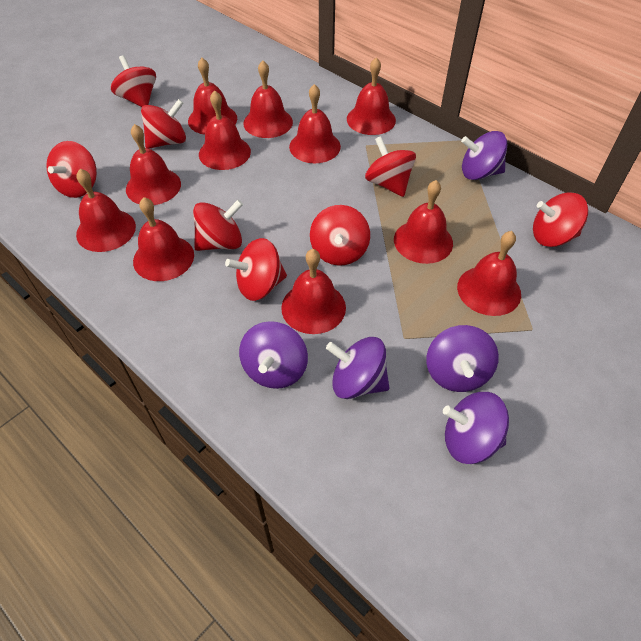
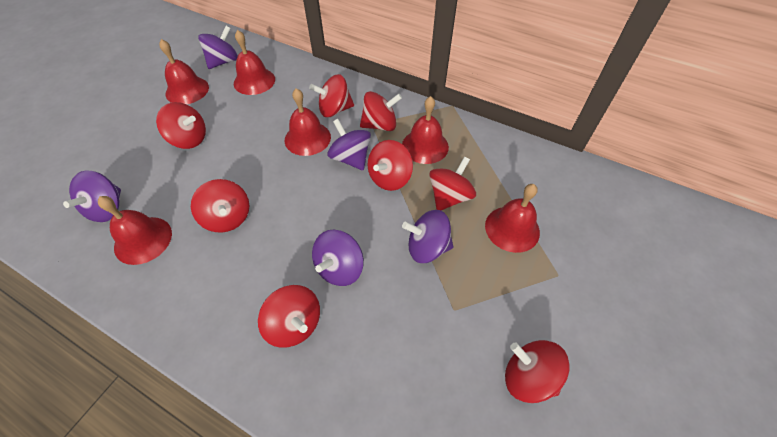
red bell: 11 -> 6

